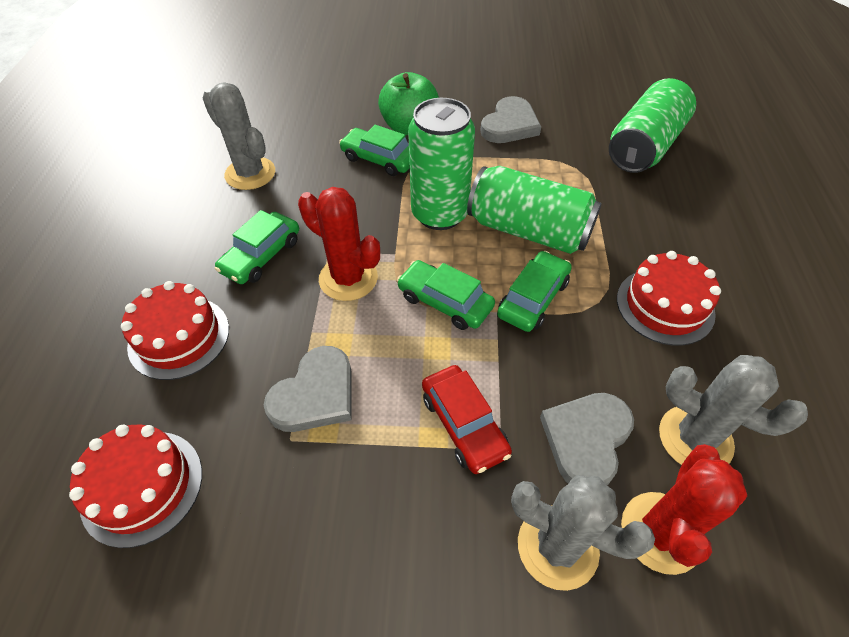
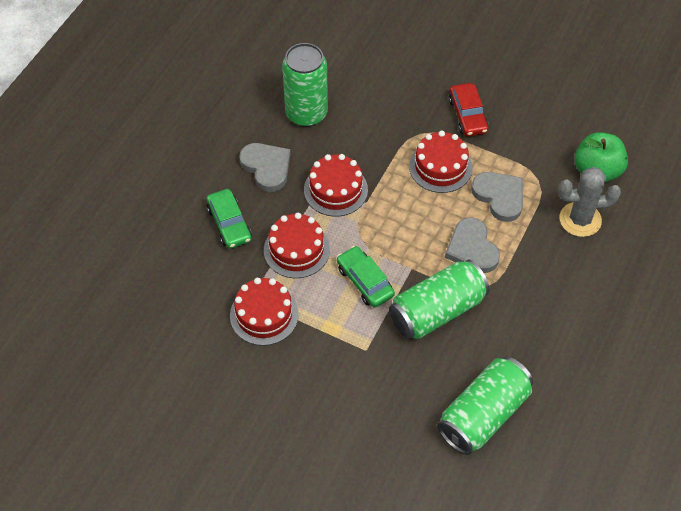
green car: 4 -> 2
grey cactus: 3 -> 1
red cactus: 2 -> 0
red cake: 3 -> 4

